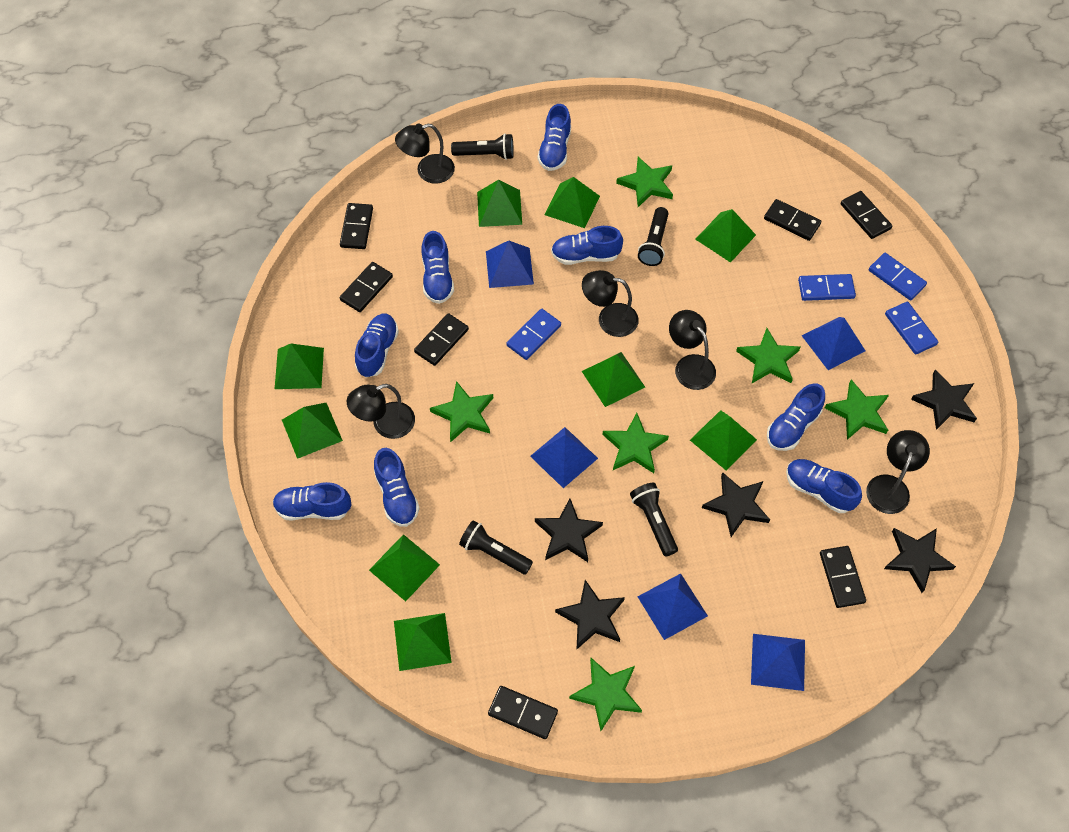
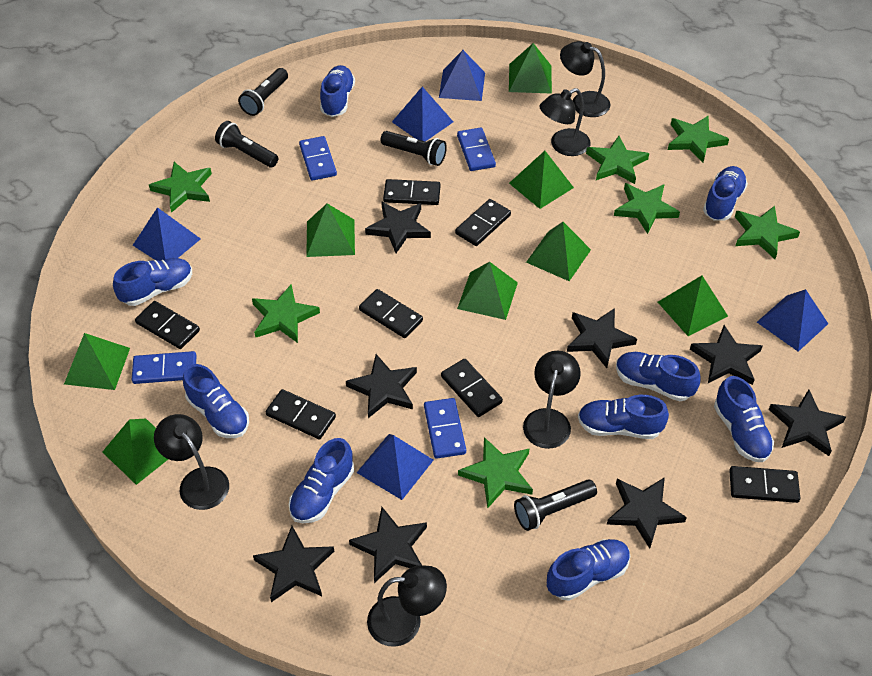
black star: 5 -> 8
blue shoe: 8 -> 9
green pyramid: 9 -> 8
green star: 6 -> 7

